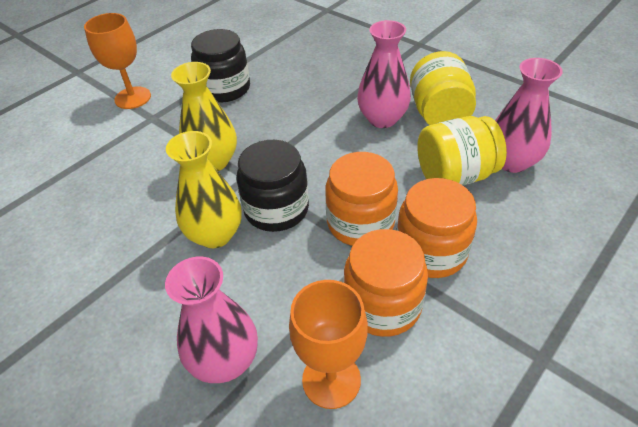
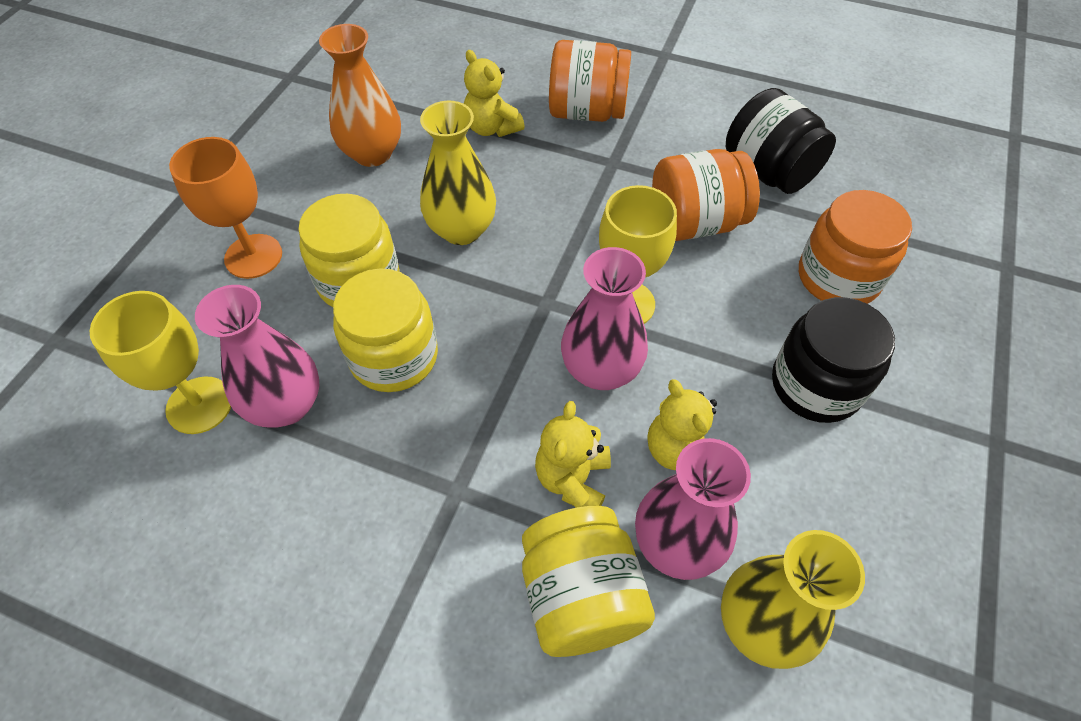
orange goblet: 2 -> 1
orange vase: 0 -> 1
yellow goblet: 0 -> 2
yellow jar: 2 -> 3
yellow teddy bear: 0 -> 3

